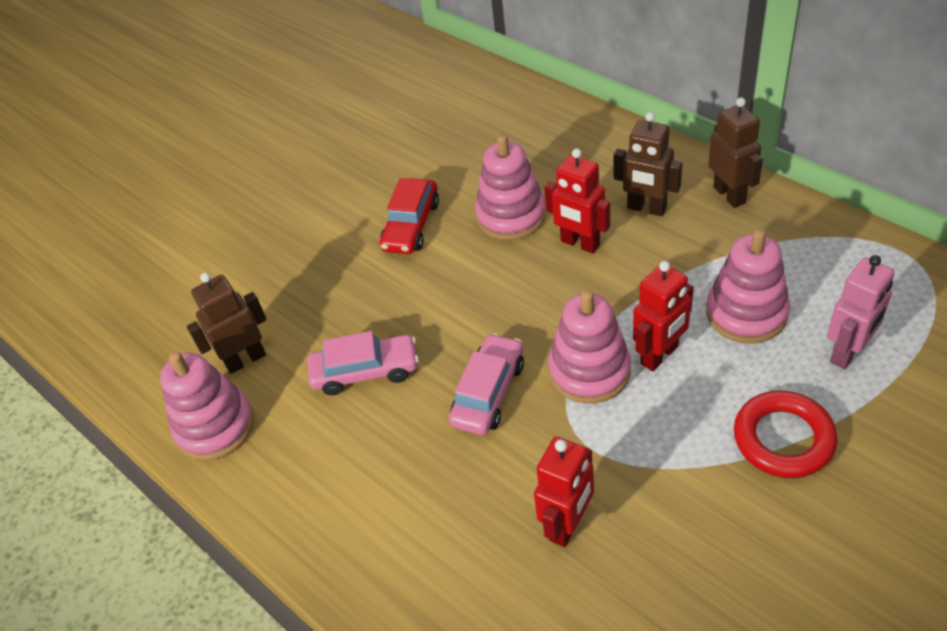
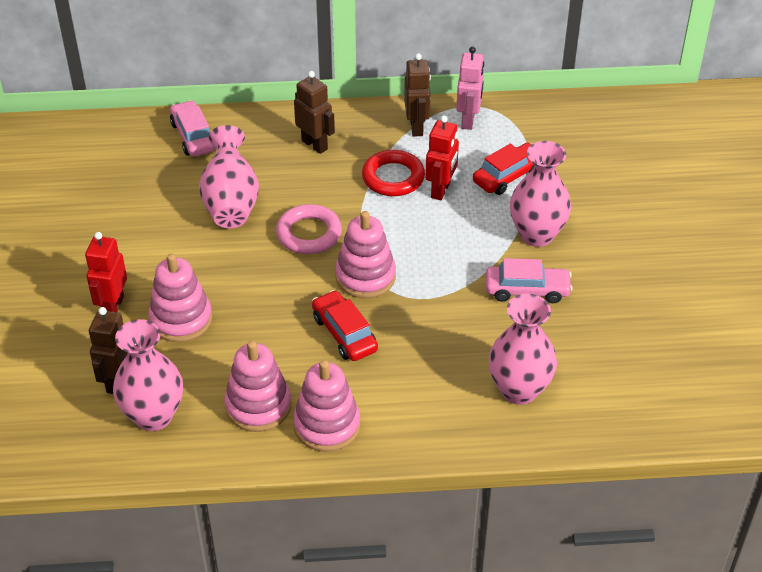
pink ring: 0 -> 1
pink vase: 0 -> 4
red car: 1 -> 2
red robot: 3 -> 2

